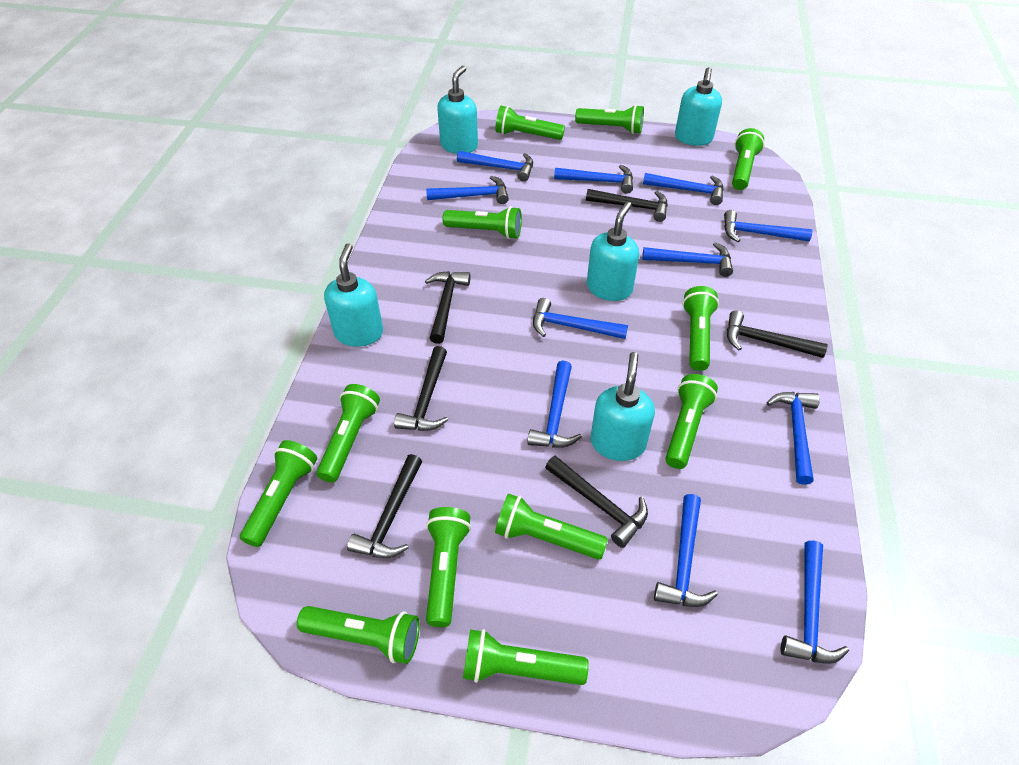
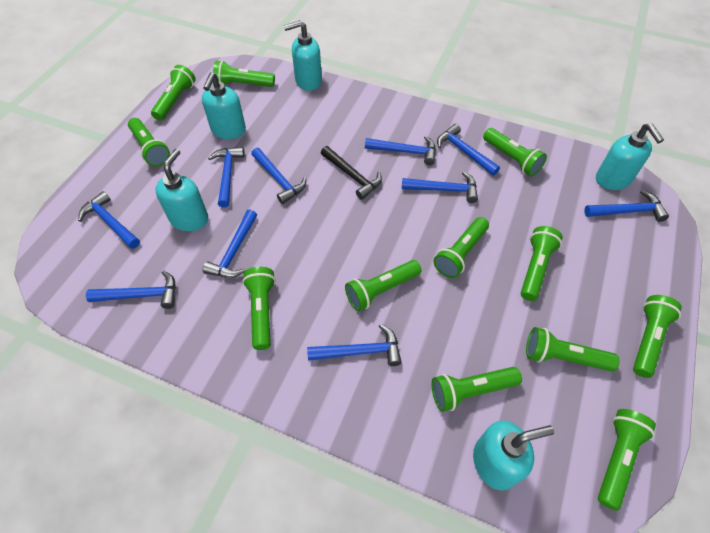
black hammer: 6 -> 1
blue hammer: 11 -> 10

